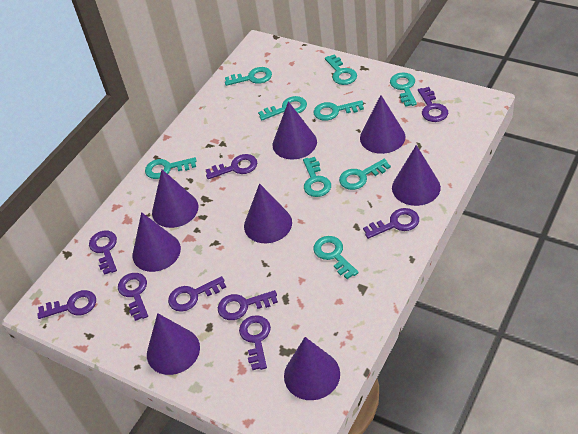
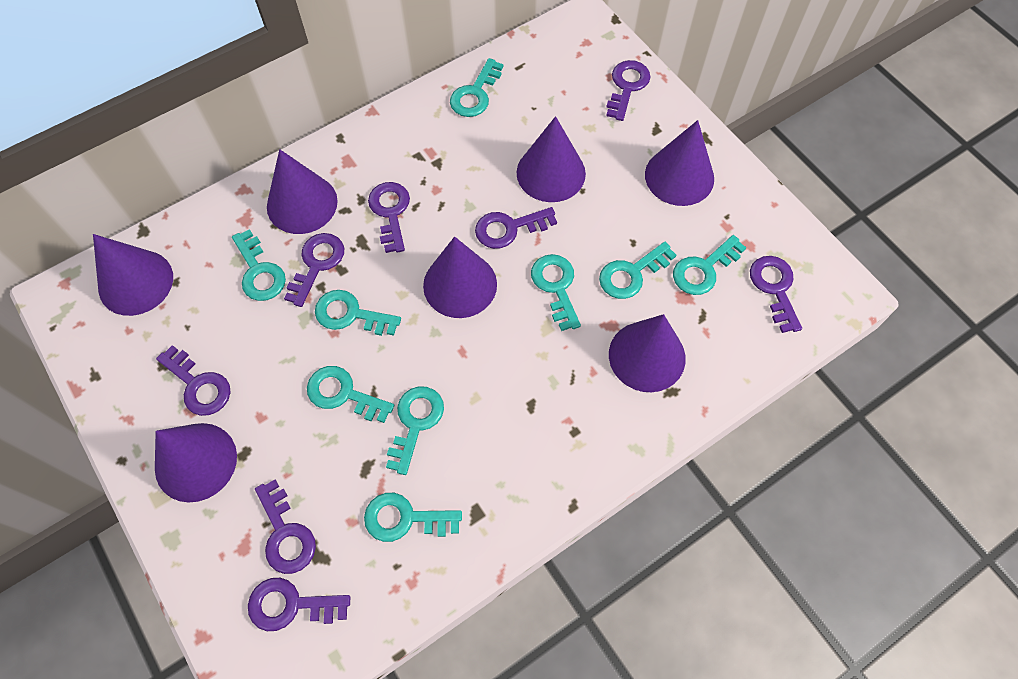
purple cone: 8 -> 7
purple key: 9 -> 8

